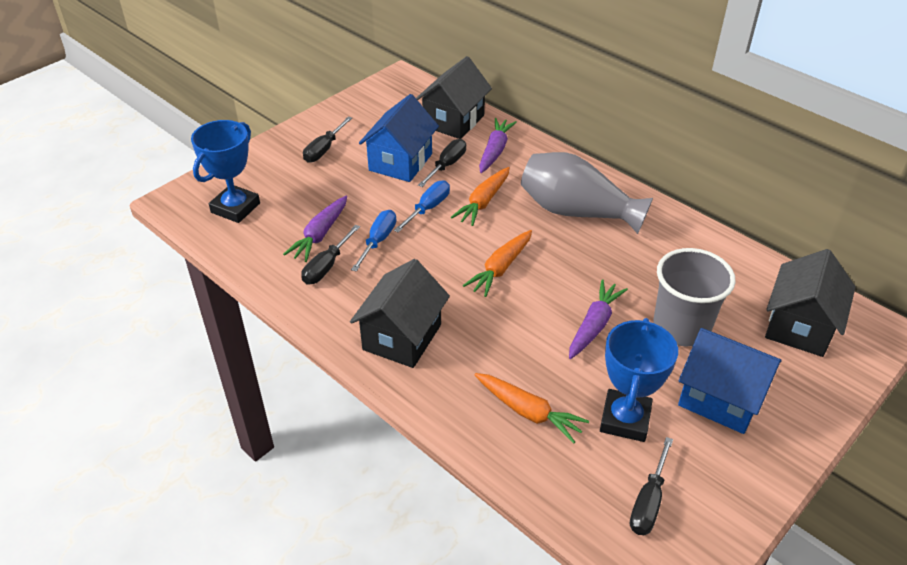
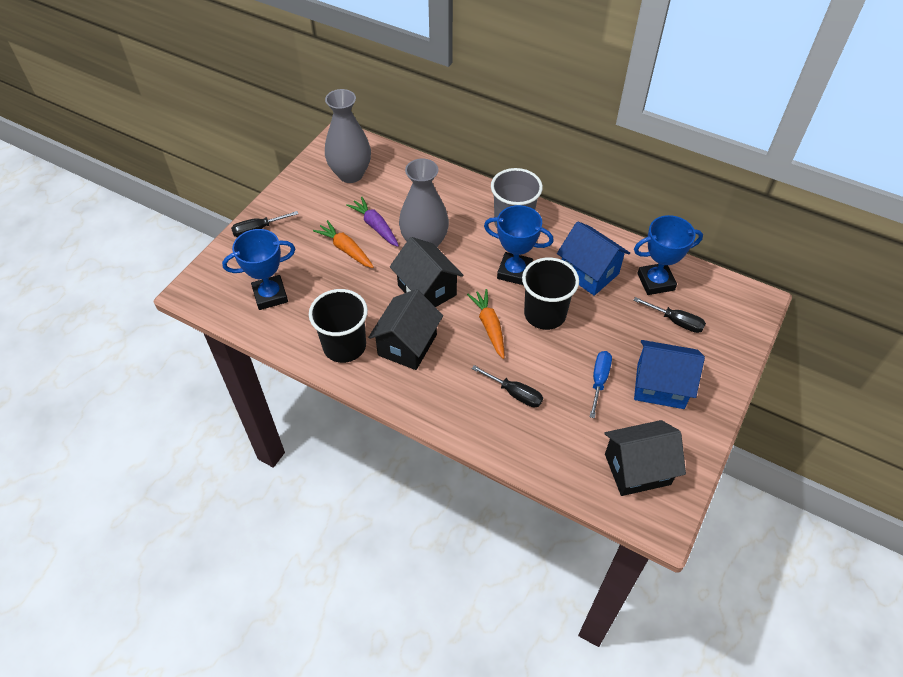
black cup: 0 -> 2
black screwdriver: 4 -> 3
blue screwdriver: 2 -> 1
blue trophy: 2 -> 3
grey vase: 1 -> 2
orange carrot: 3 -> 2
purple carrot: 3 -> 1

